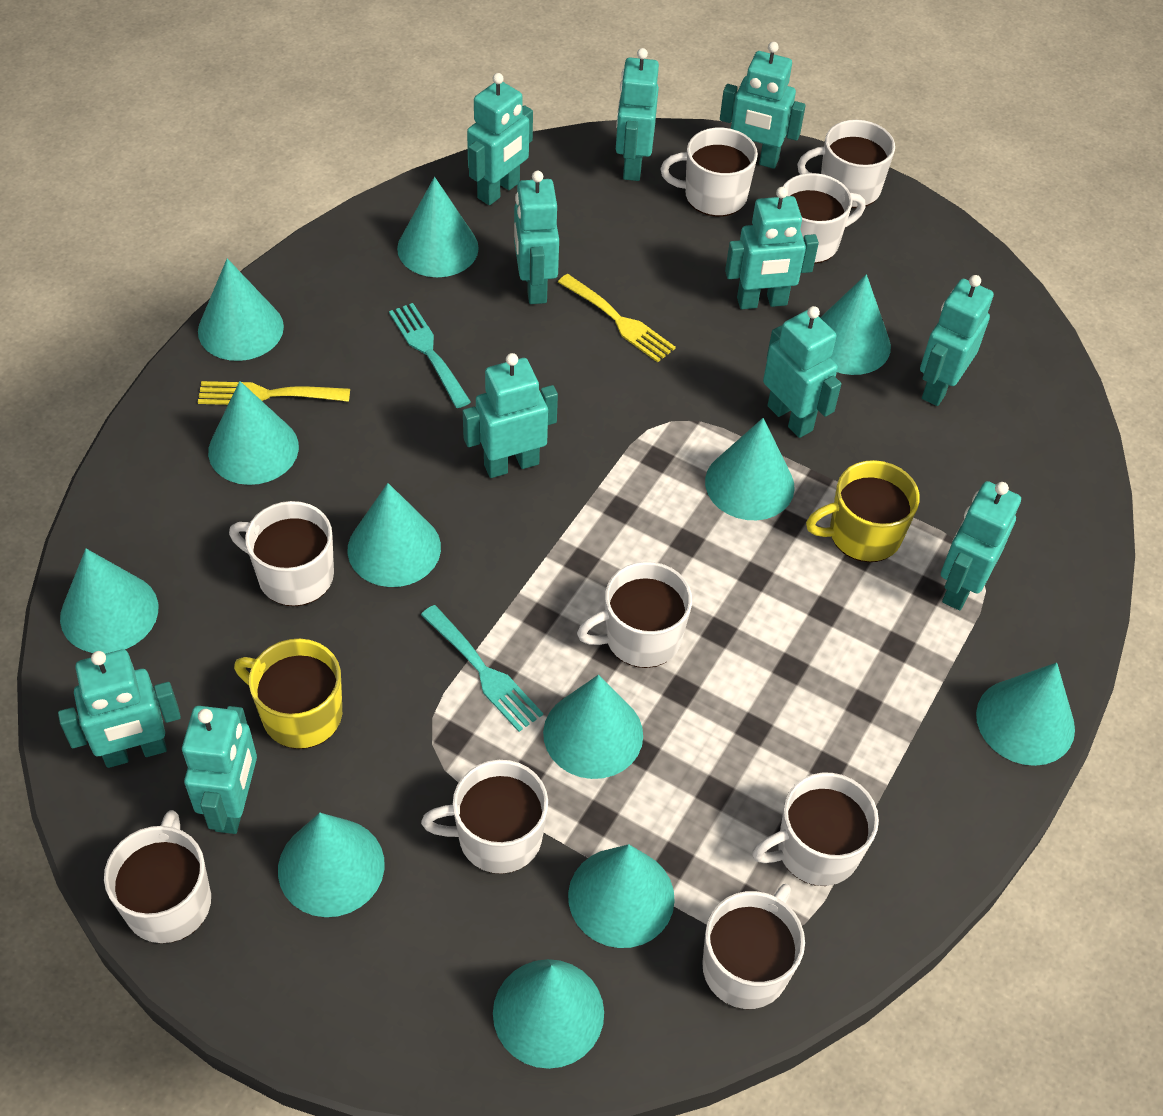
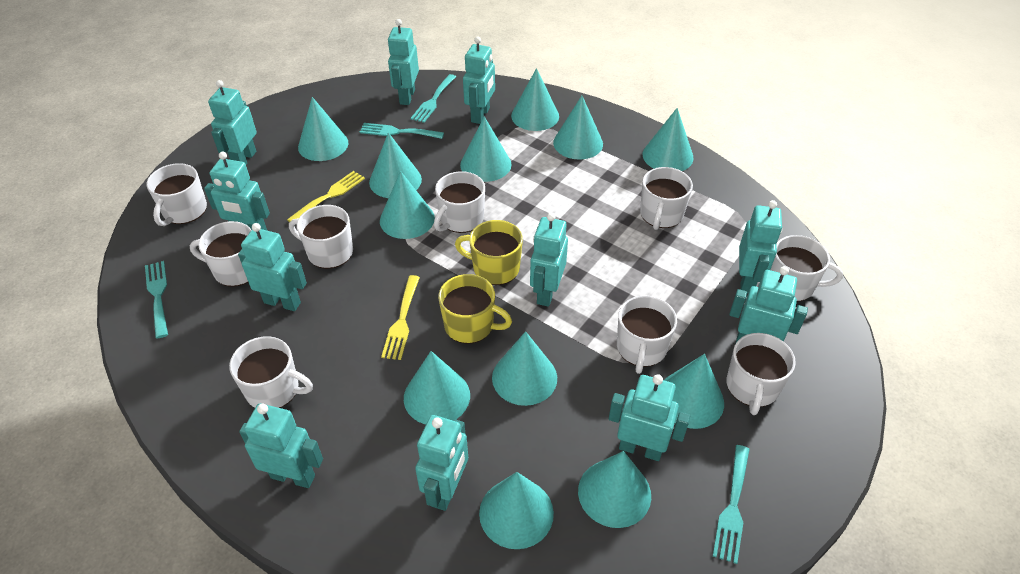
turquoise fork: 2 -> 4

